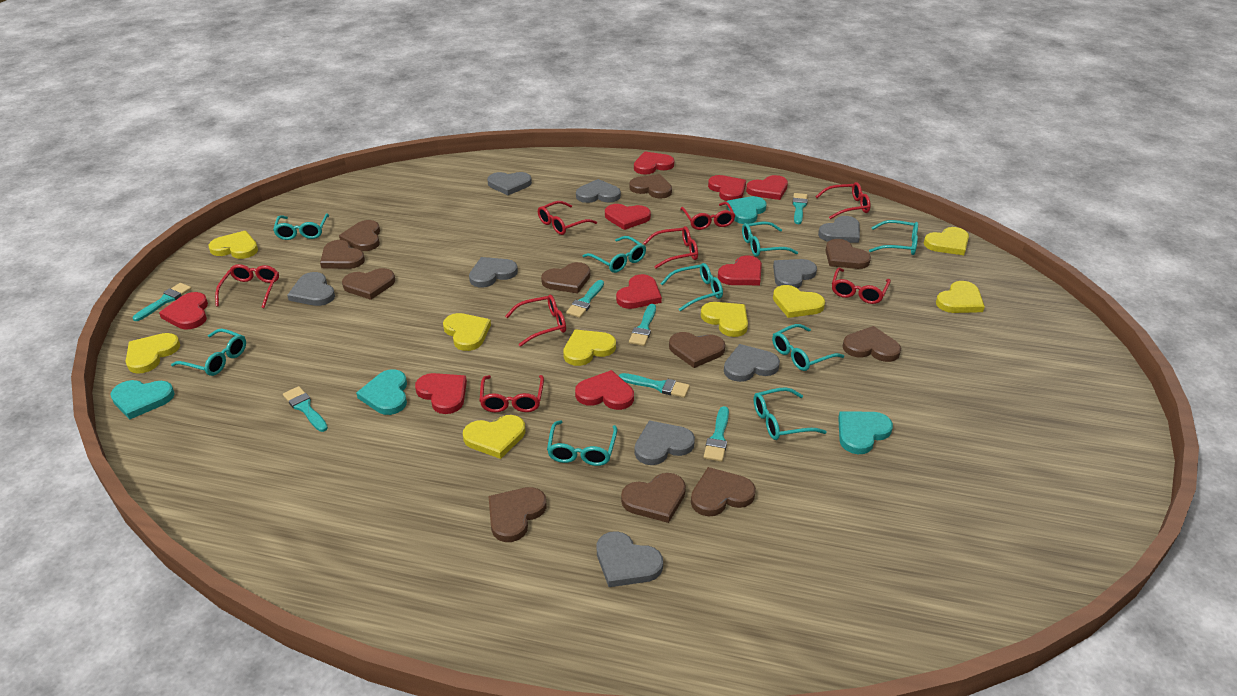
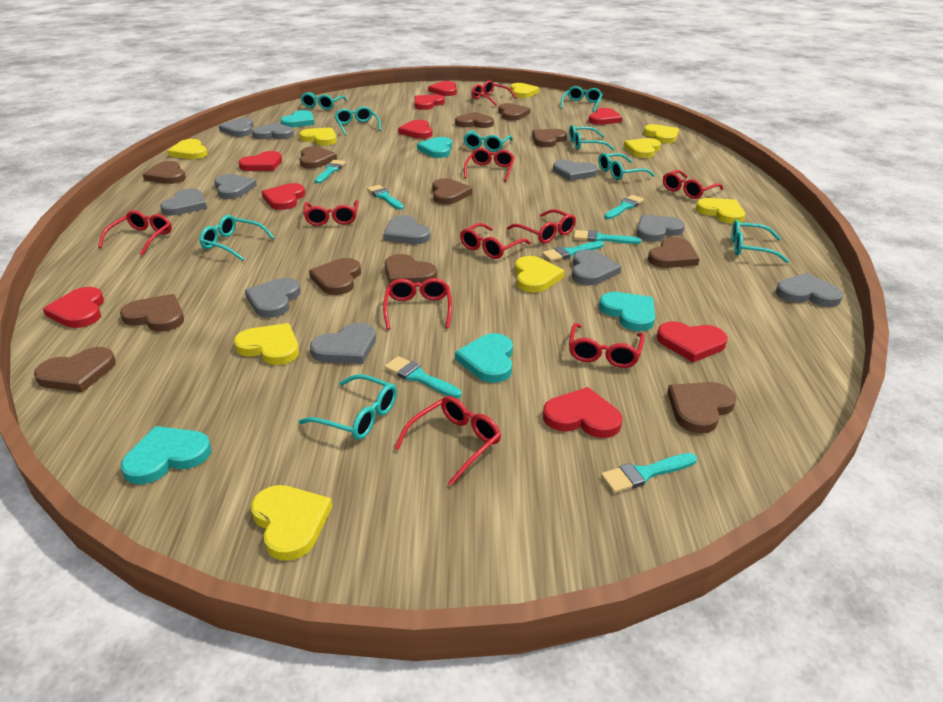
brown heart: 11 -> 12
grey heart: 9 -> 11
red glasses: 8 -> 10
turquoise heart: 4 -> 5

